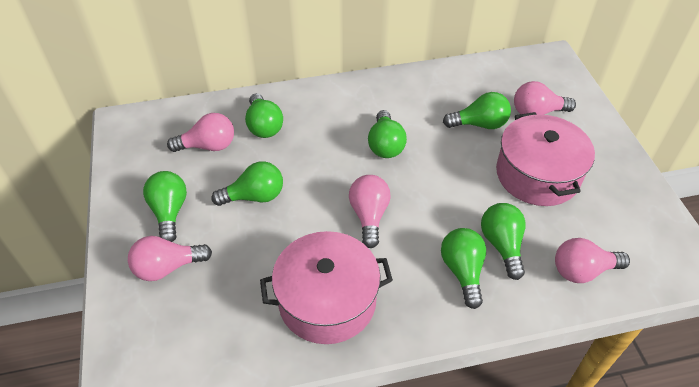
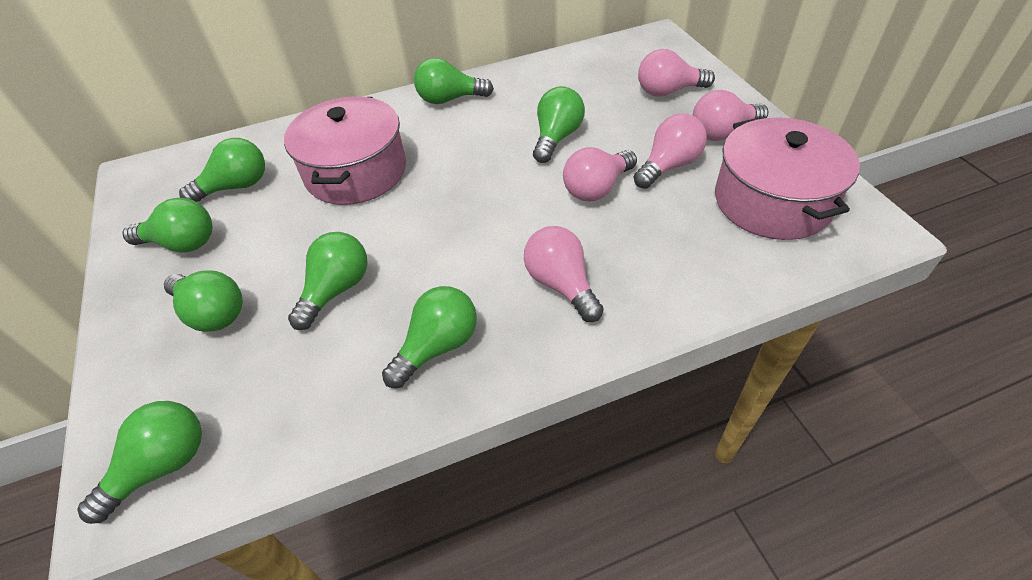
green light bulb: 7 -> 8

